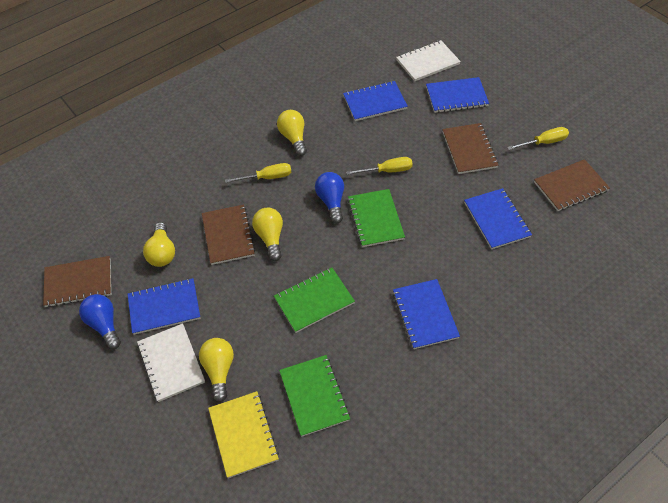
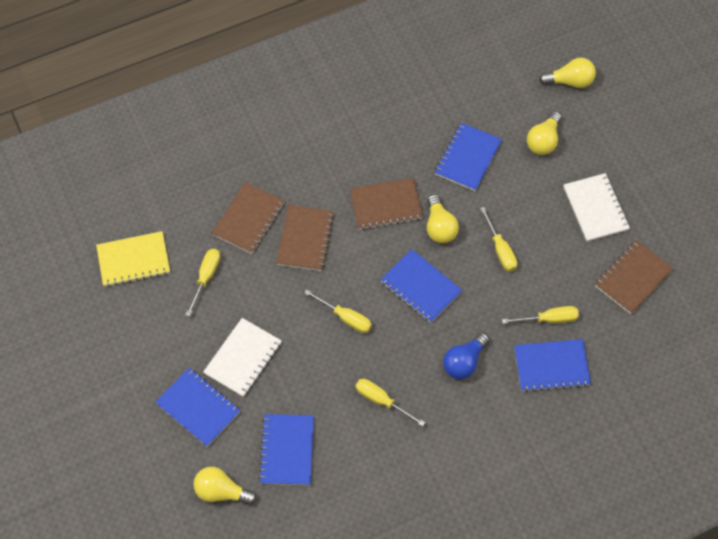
blue light bulb: 2 -> 1
green notebook: 3 -> 0
yellow screwdriver: 3 -> 5

